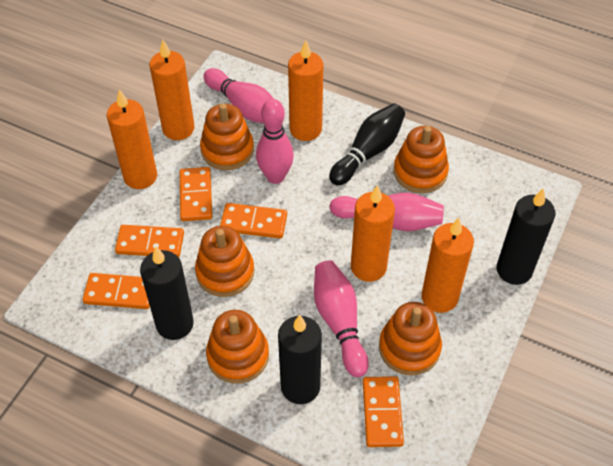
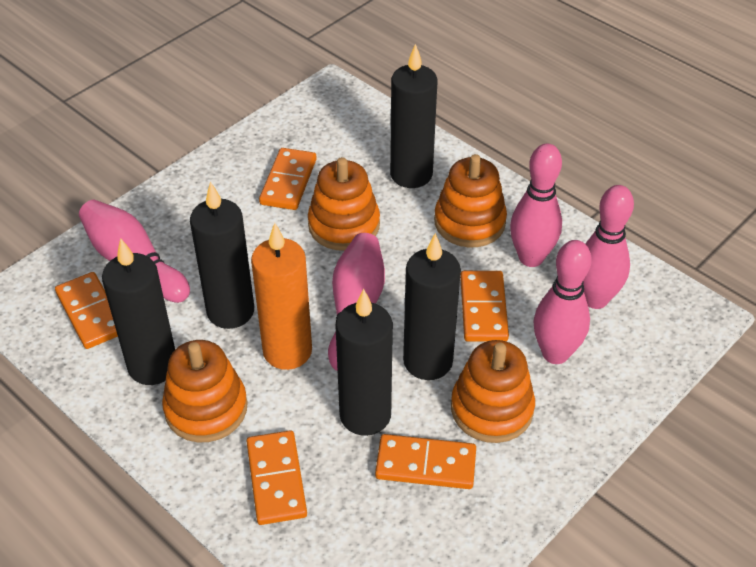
black bowling pin: 1 -> 0
black candle: 3 -> 5
orange candle: 5 -> 1
orange stacking toy: 5 -> 4
pink bowling pin: 4 -> 5

